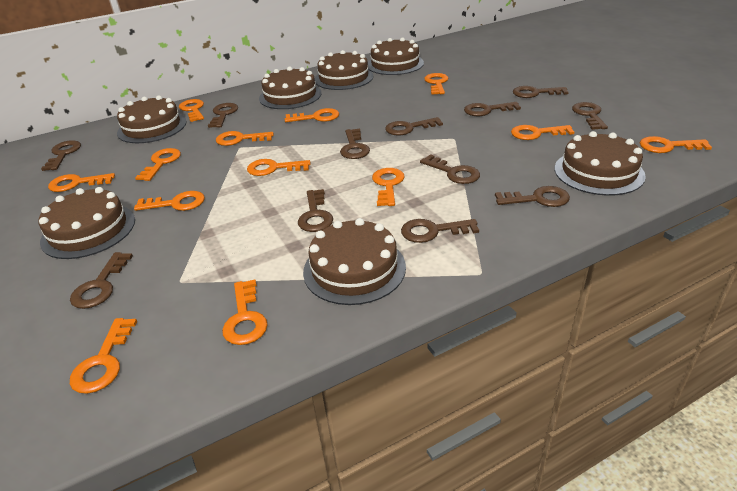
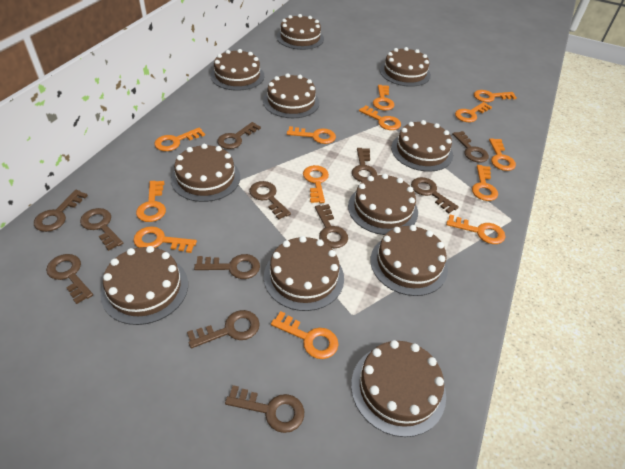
brown cake: 7 -> 11

